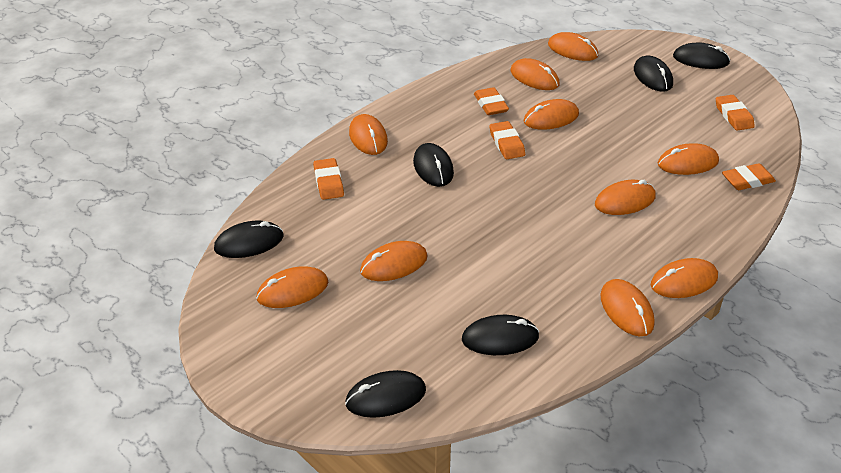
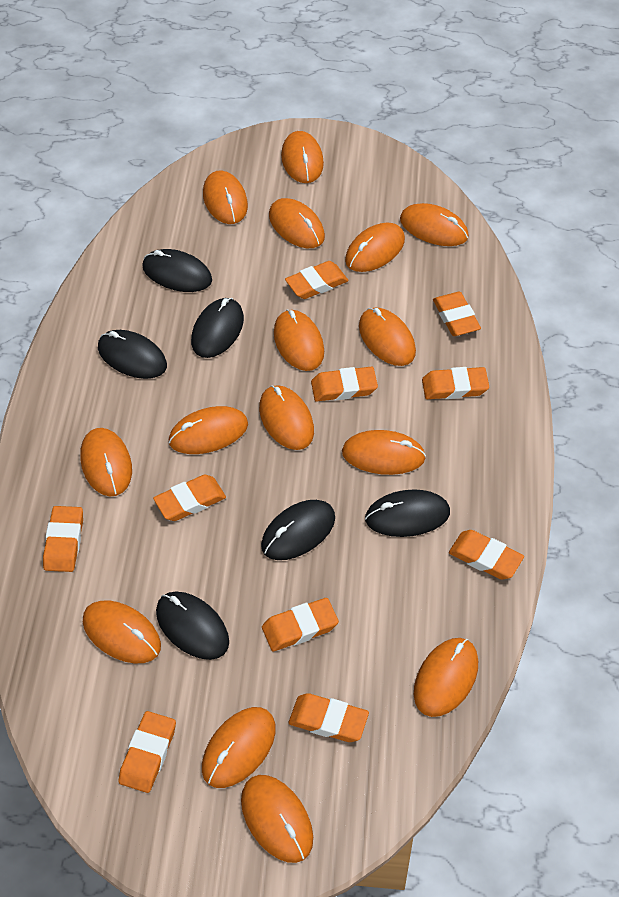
orange eraser: 5 -> 10
orange mouse: 10 -> 15

